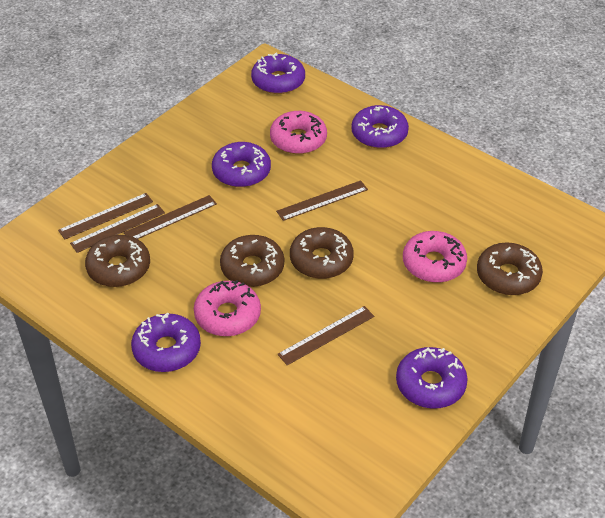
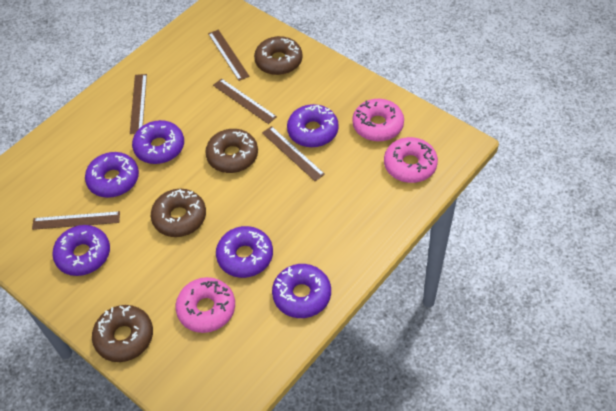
purple donut: 5 -> 6

